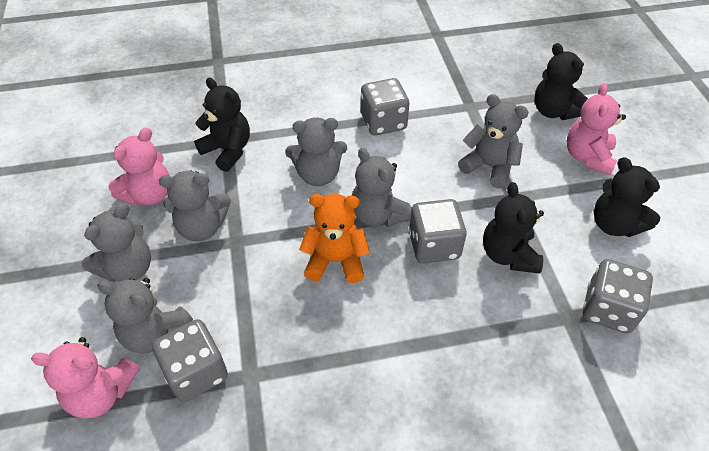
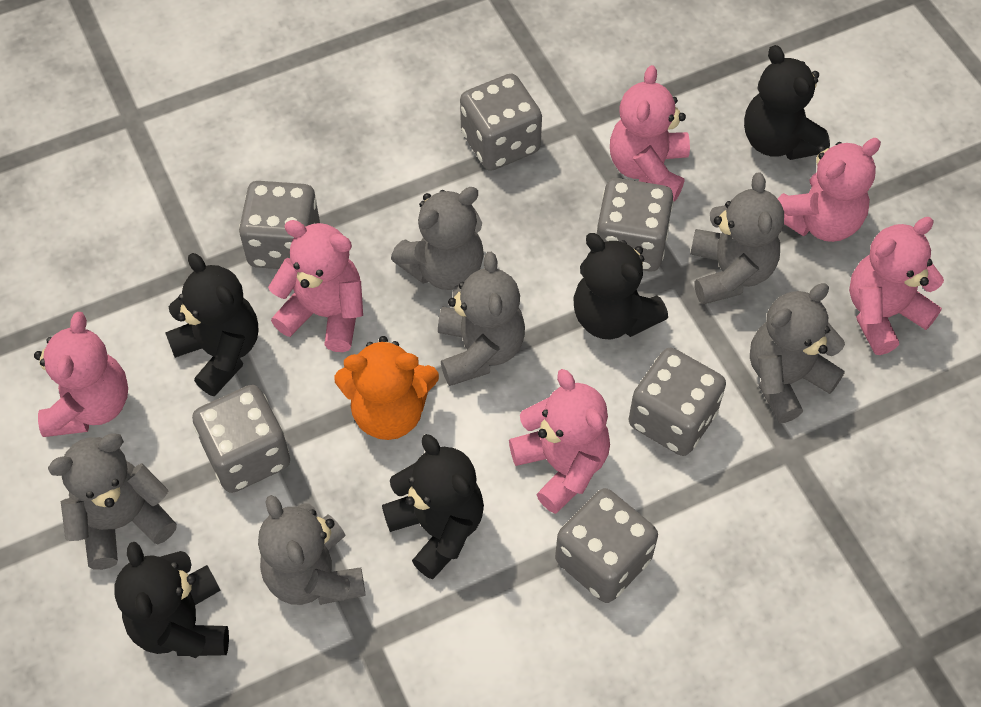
black teddy bear: 4 -> 5
grey dice: 4 -> 6
pink teddy bear: 3 -> 6

